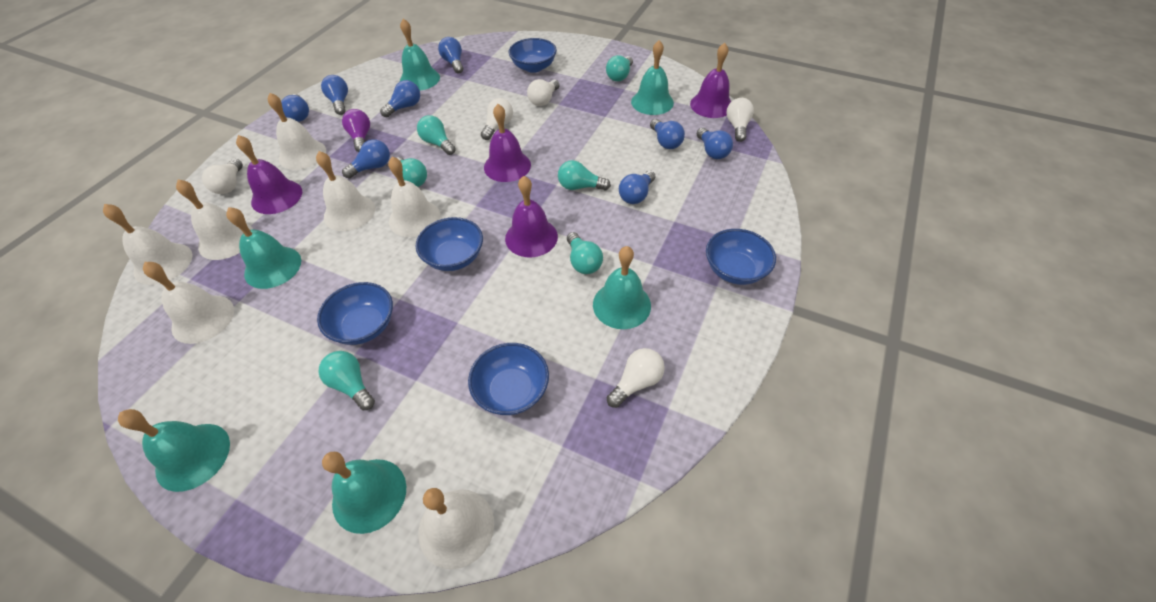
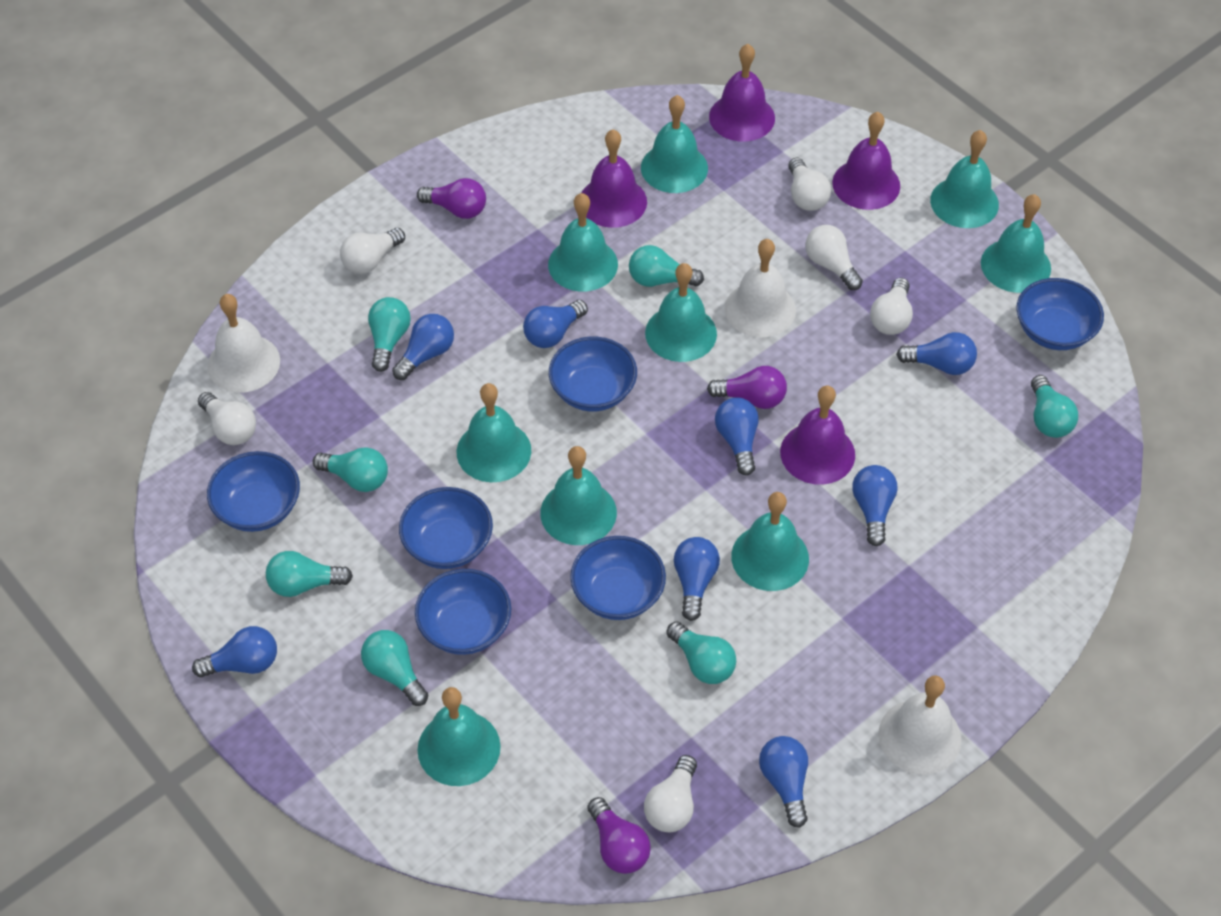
blue bowl: 5 -> 6
purple light bulb: 1 -> 3
turquoise bell: 6 -> 9
turquoise light bulb: 6 -> 7
white bell: 7 -> 3
white light bulb: 5 -> 6

